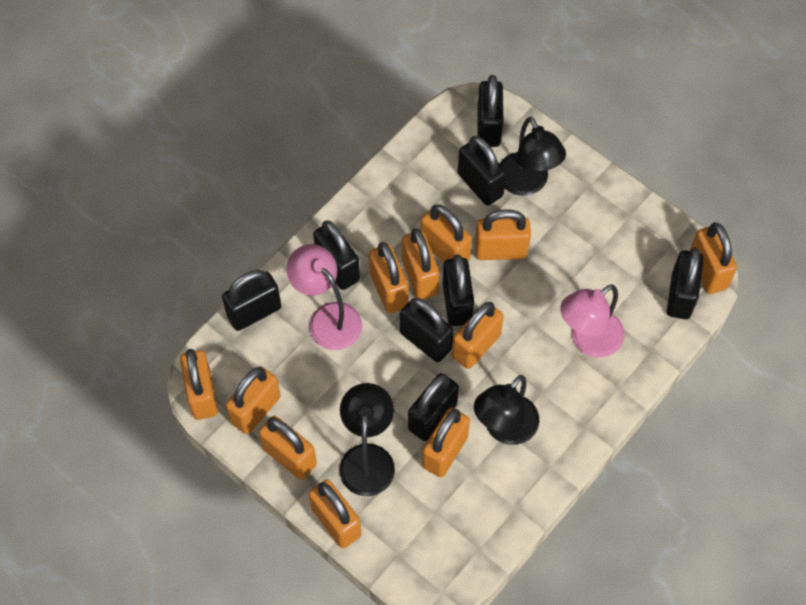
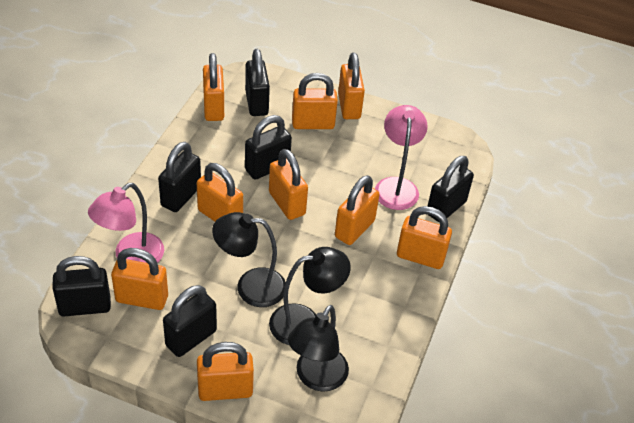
black padlock: 8 -> 6
orange padlock: 11 -> 9

